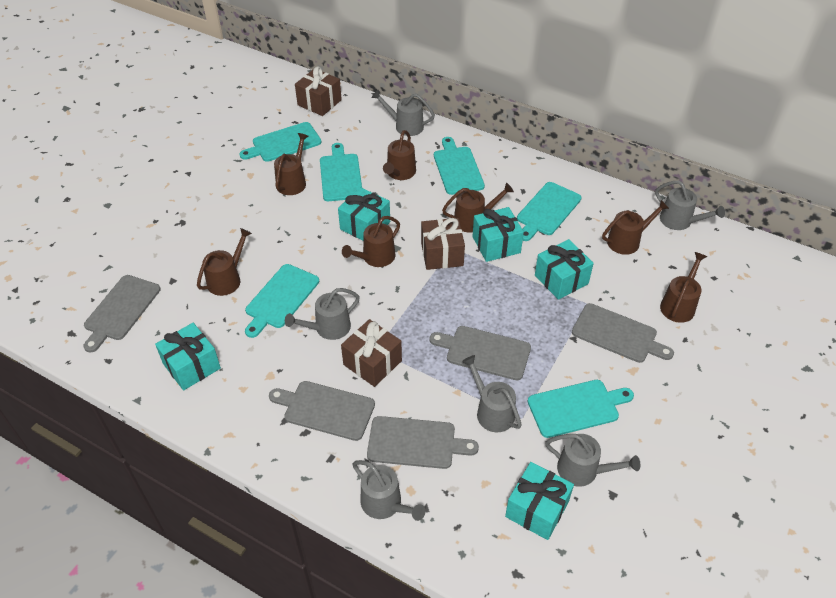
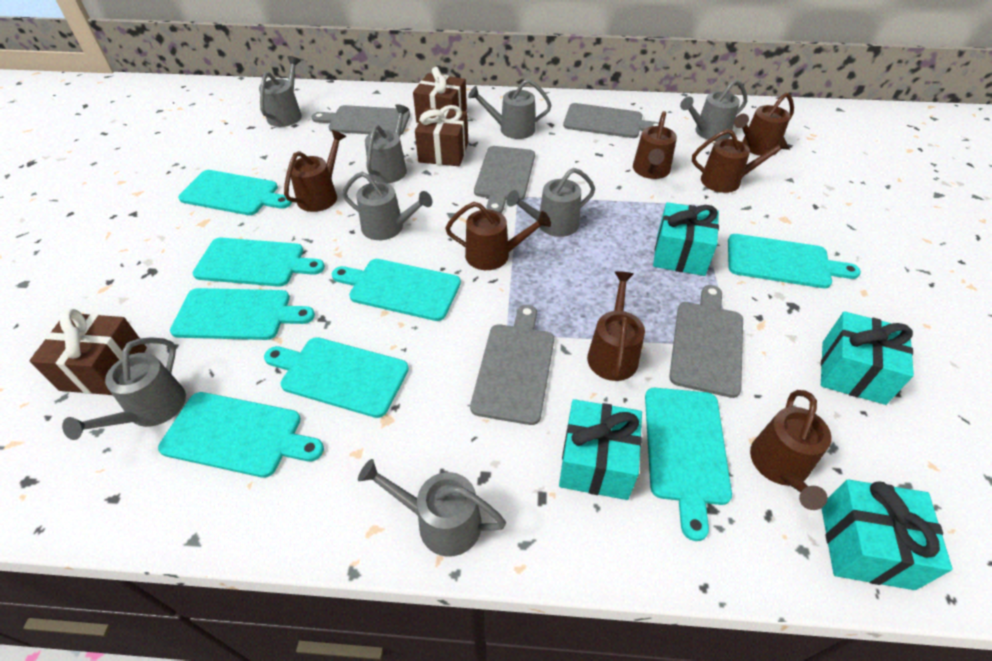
grey watering can: 6 -> 8
turquoise cutting board: 6 -> 8
turquoise gift: 5 -> 4

